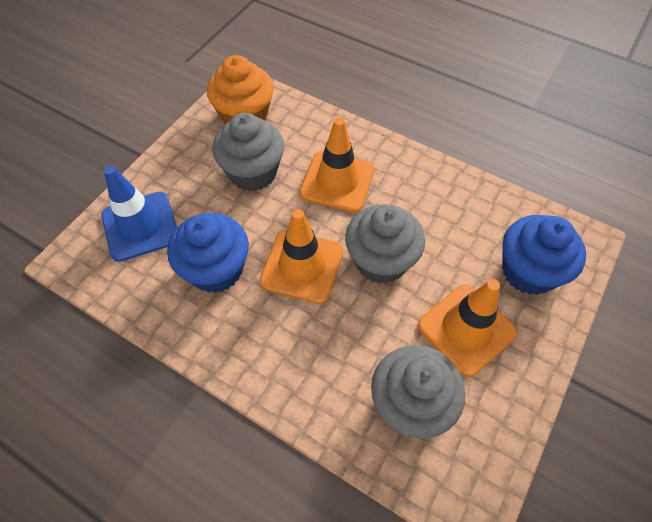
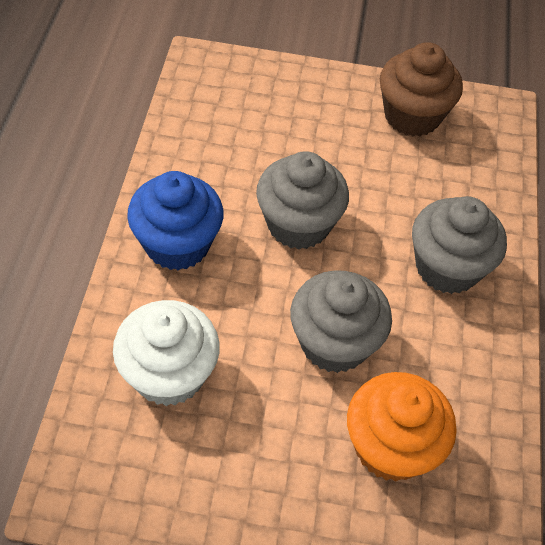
blue cupcake: 2 -> 1
blue traffic cone: 1 -> 0
brown cupcake: 0 -> 1
orange traffic cone: 3 -> 0
white cupcake: 0 -> 1

